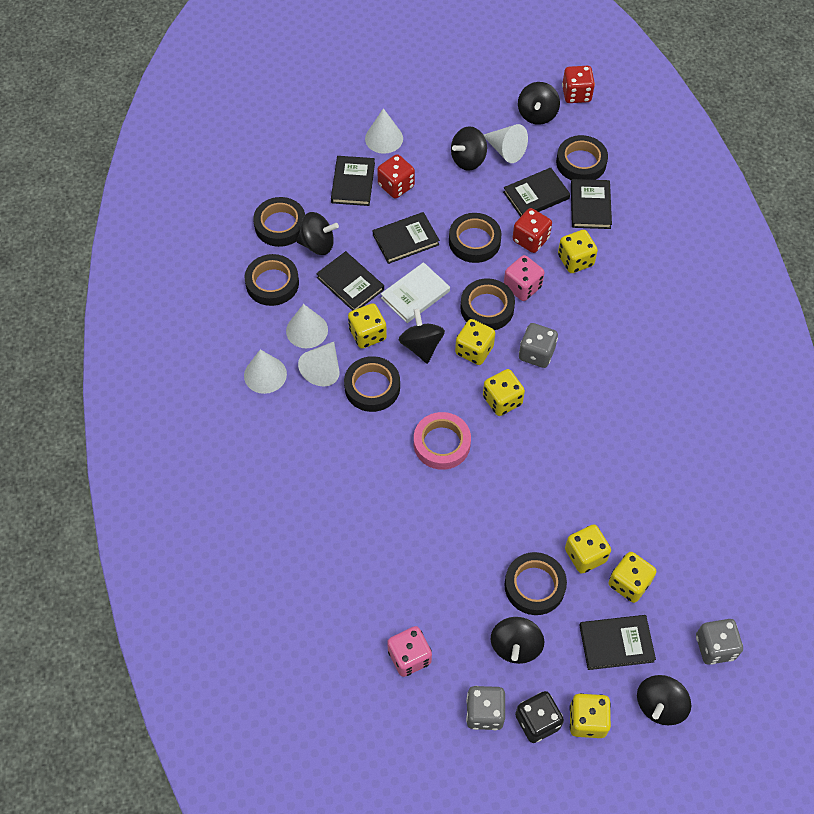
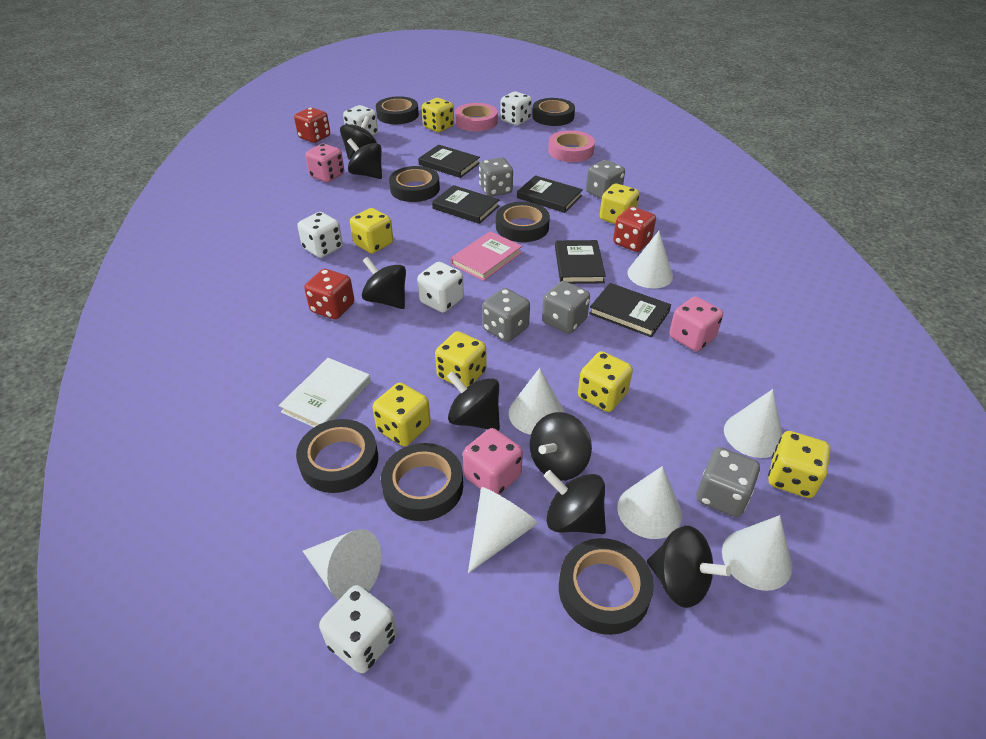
black book: 6 -> 5
black dice: 1 -> 0
black spinning top: 6 -> 7
grey dice: 3 -> 5
pink book: 0 -> 1
pink dice: 2 -> 3
pink tape: 1 -> 2
white cone: 5 -> 7
white dice: 0 -> 5

